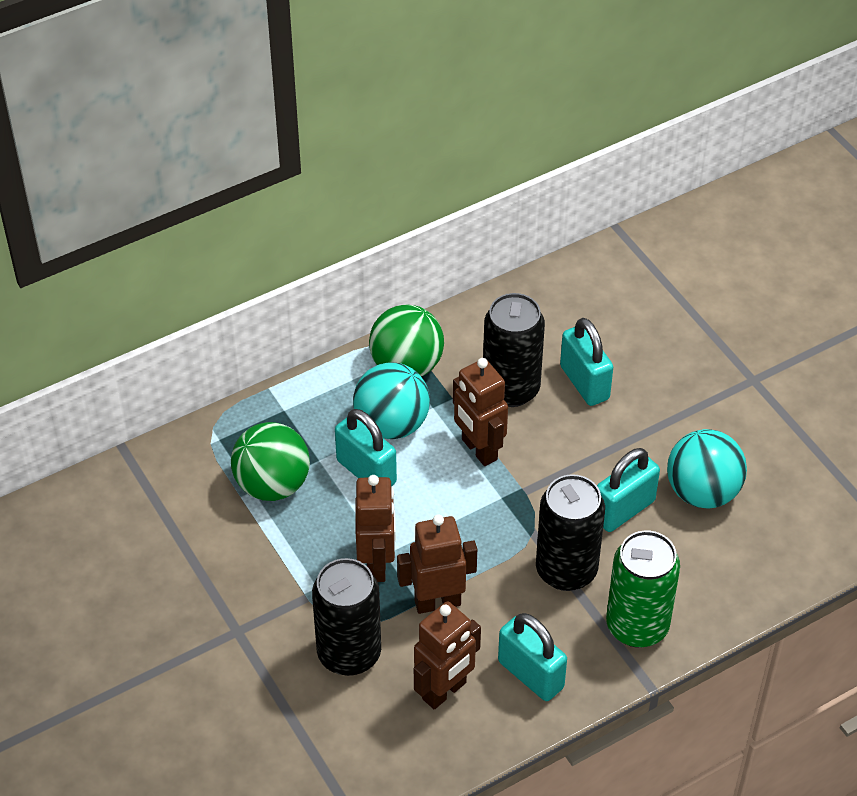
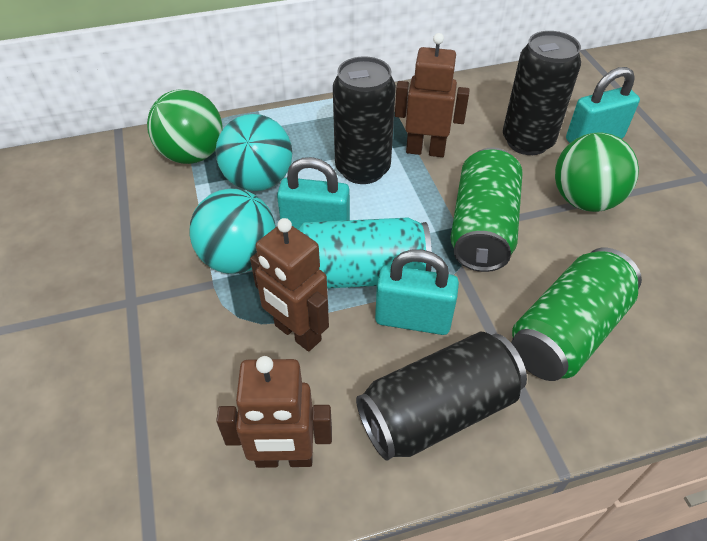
brown robot: 4 -> 3
green can: 1 -> 2
turquoise can: 0 -> 1
turquoise padlock: 4 -> 3

